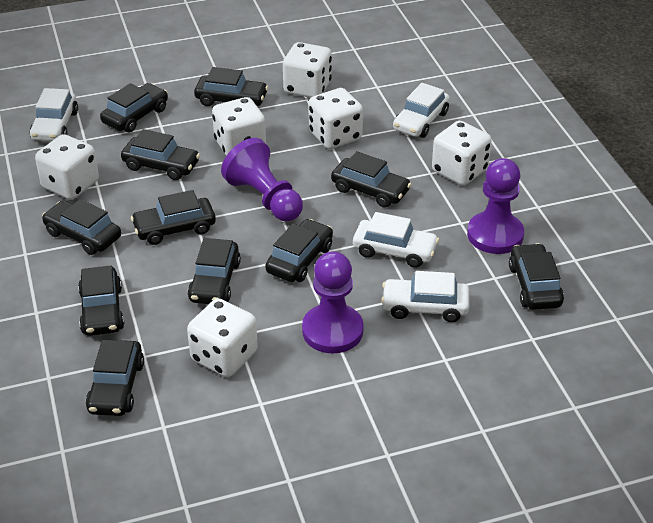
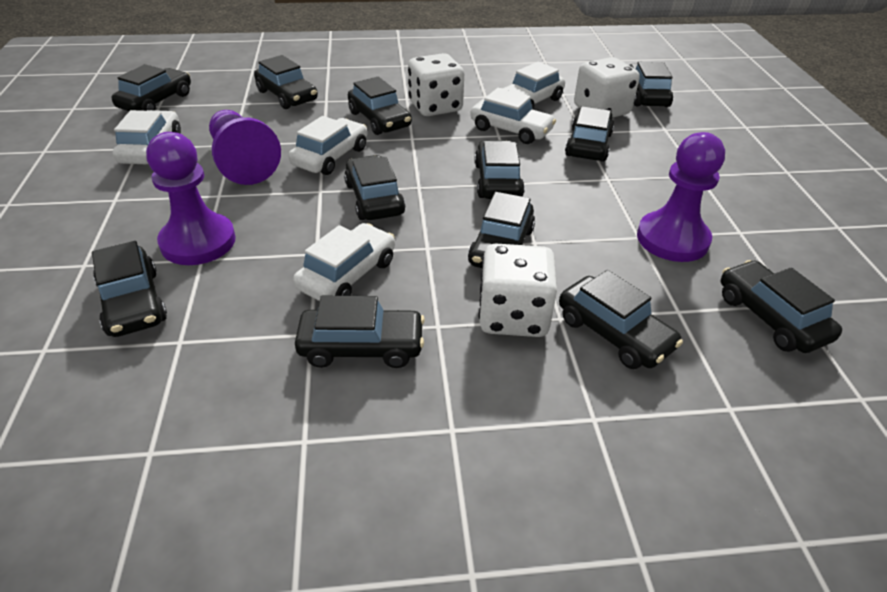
black car: 11 -> 12
white car: 4 -> 5
white dice: 6 -> 3

